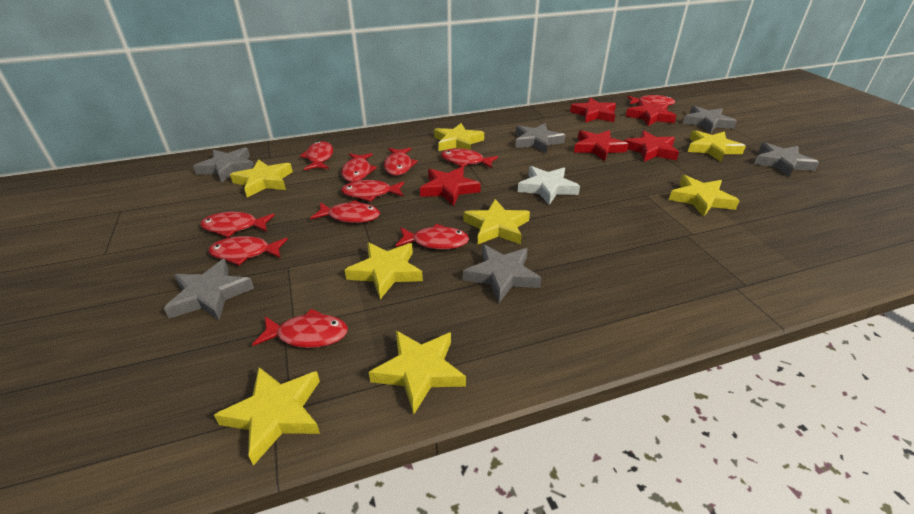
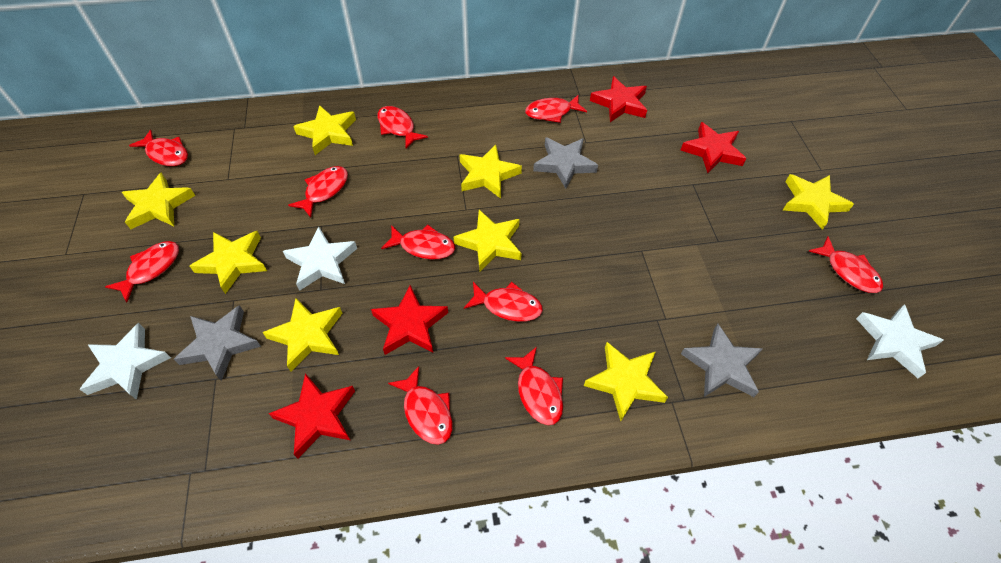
grey star: 6 -> 3
red fish: 11 -> 10
red star: 5 -> 4
white star: 1 -> 3

